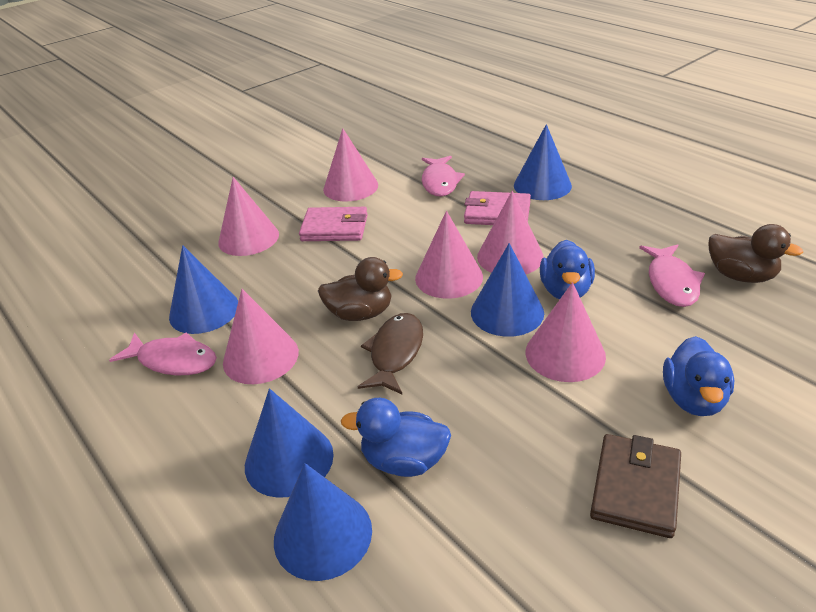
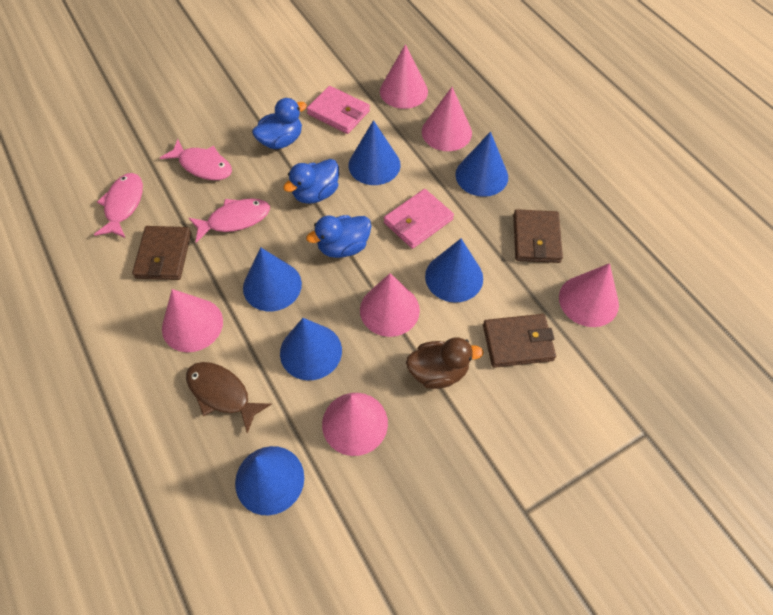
blue cone: 5 -> 6
brown duck: 2 -> 1
brown wallet: 1 -> 3

